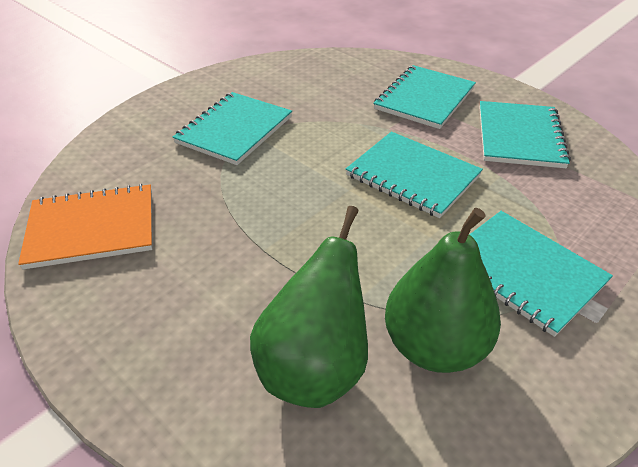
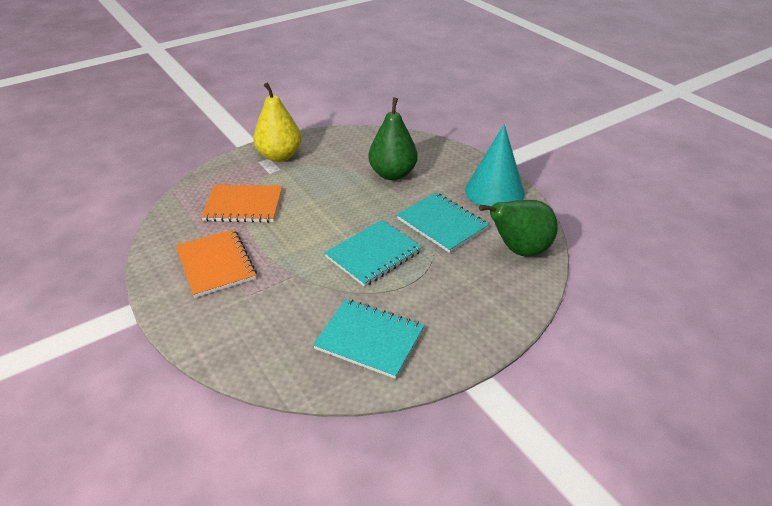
orange notebook: 1 -> 2
turquoise cone: 0 -> 1
turquoise notebook: 5 -> 3
yellow pear: 0 -> 1

